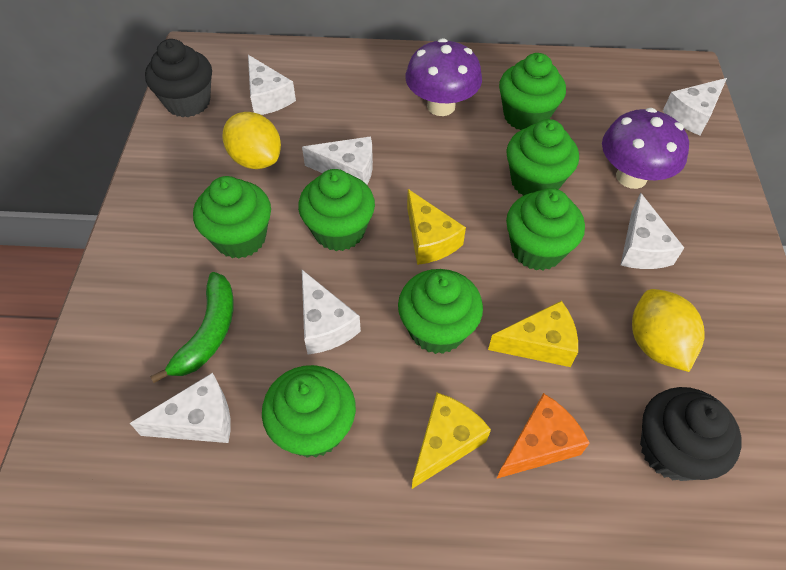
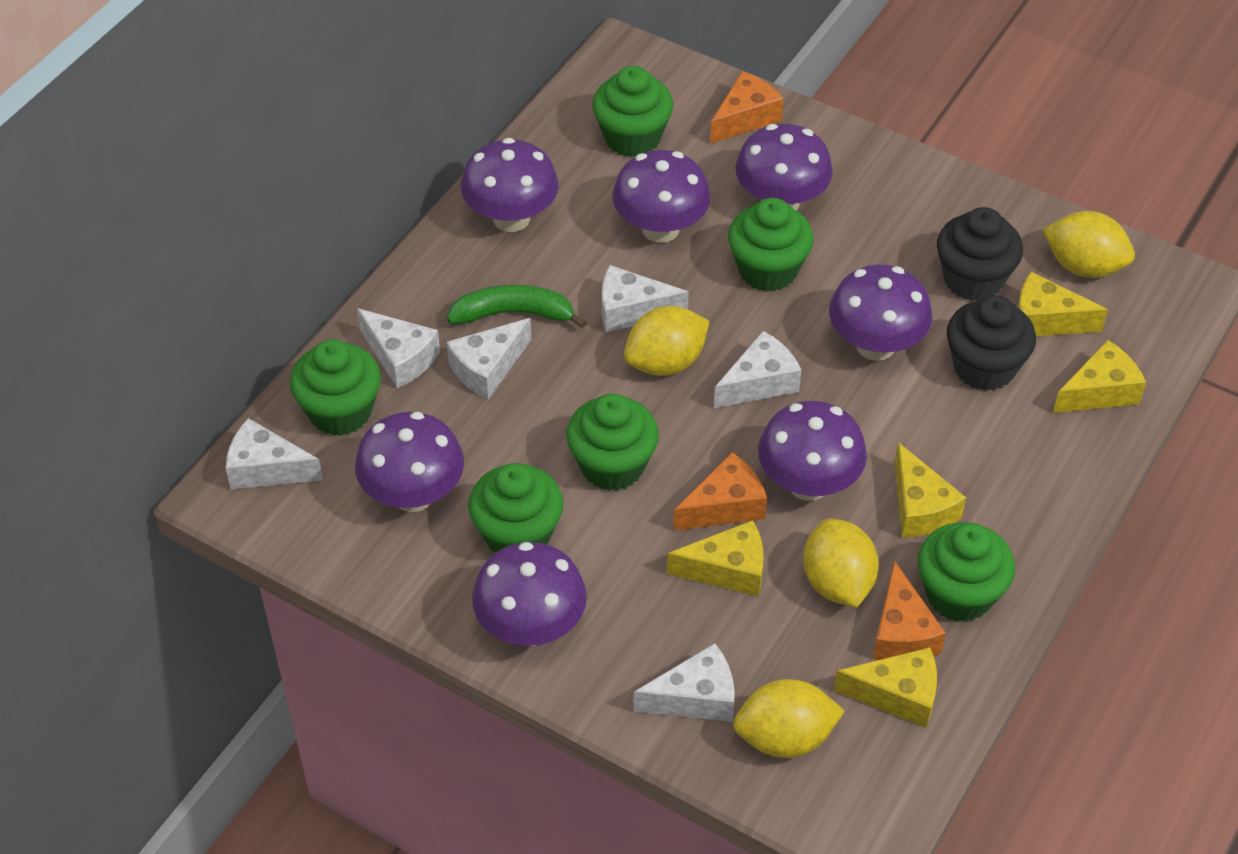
green cupcake: 7 -> 6
orange cheese: 1 -> 3
purple mushroom: 2 -> 7
yellow cheese: 3 -> 5
yellow lemon: 2 -> 4

